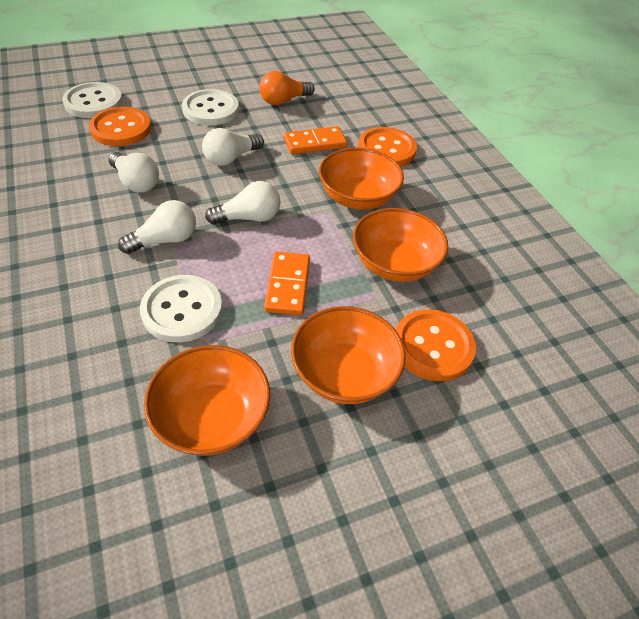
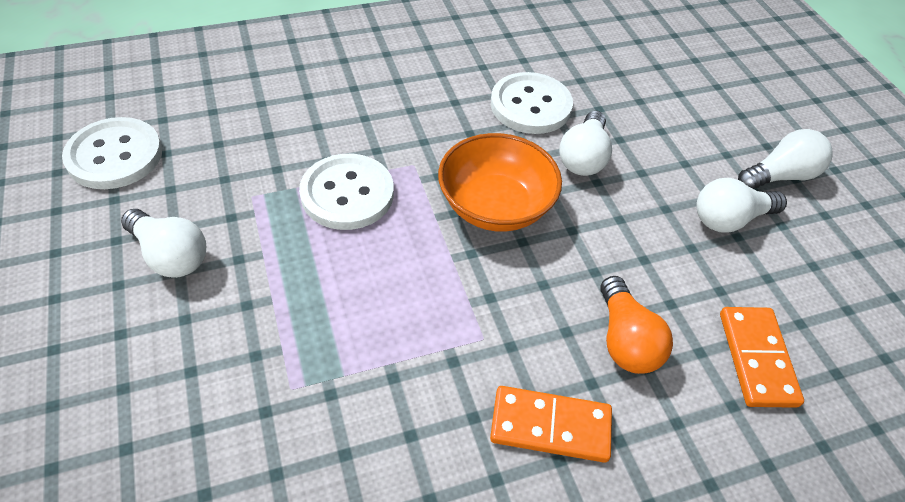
orange bowl: 4 -> 1
orange button: 3 -> 0

